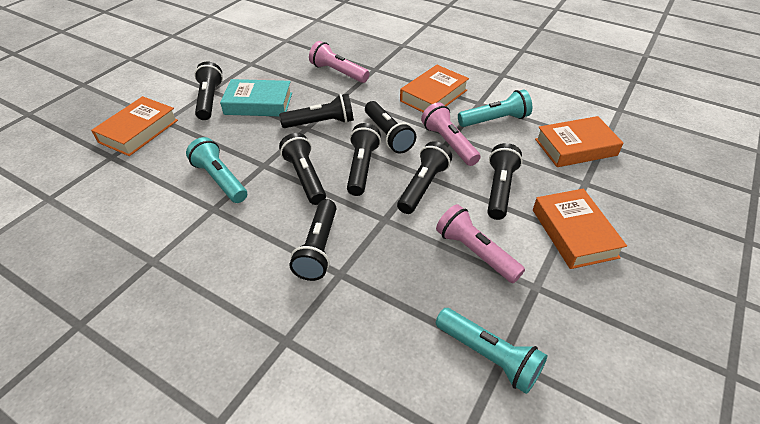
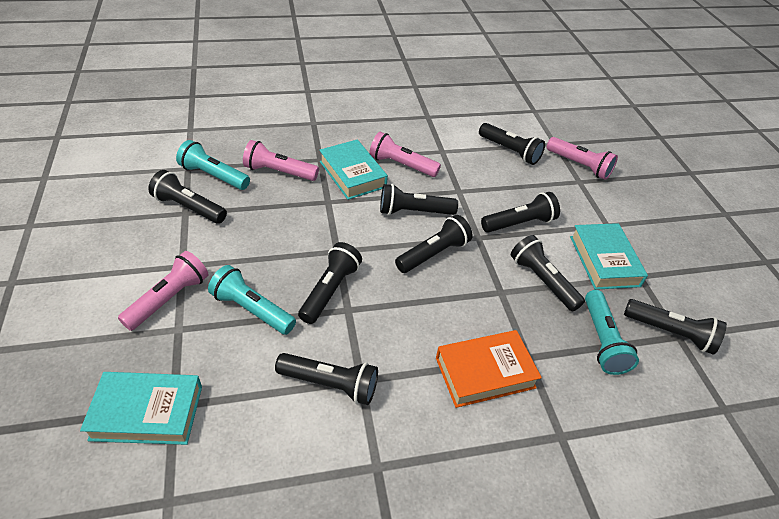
black flashlight: 8 -> 9
orange book: 4 -> 1
pink flashlight: 3 -> 4
turquoise book: 1 -> 3

